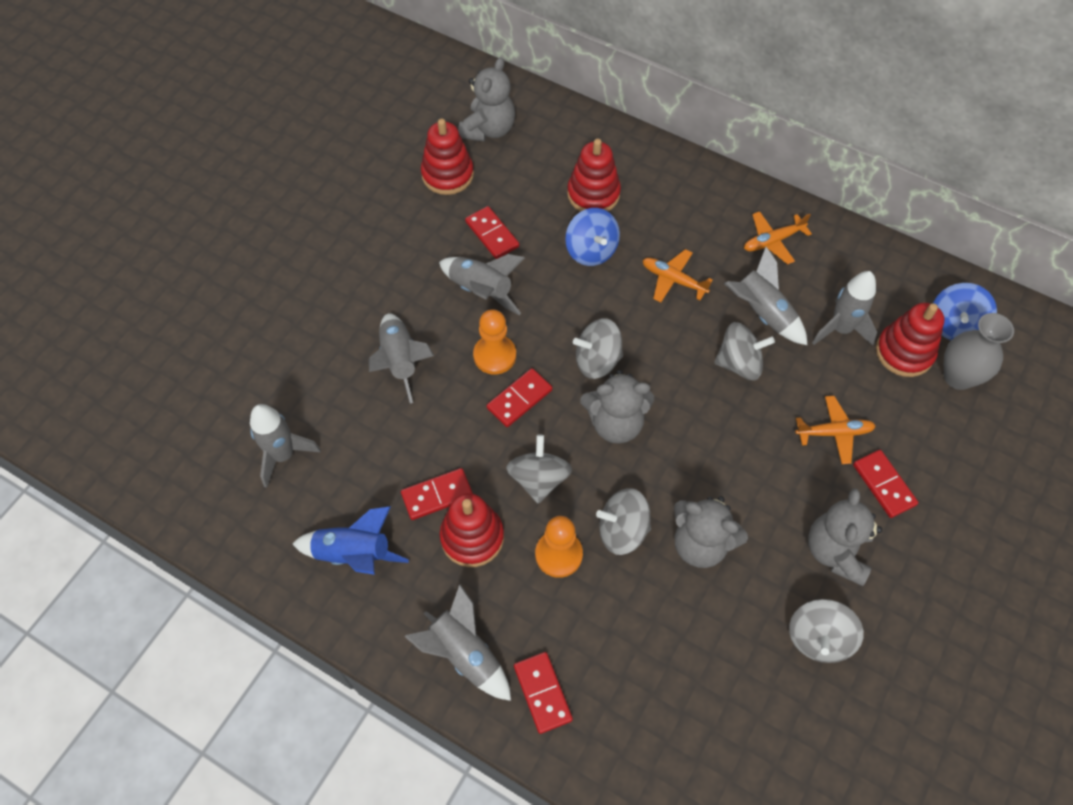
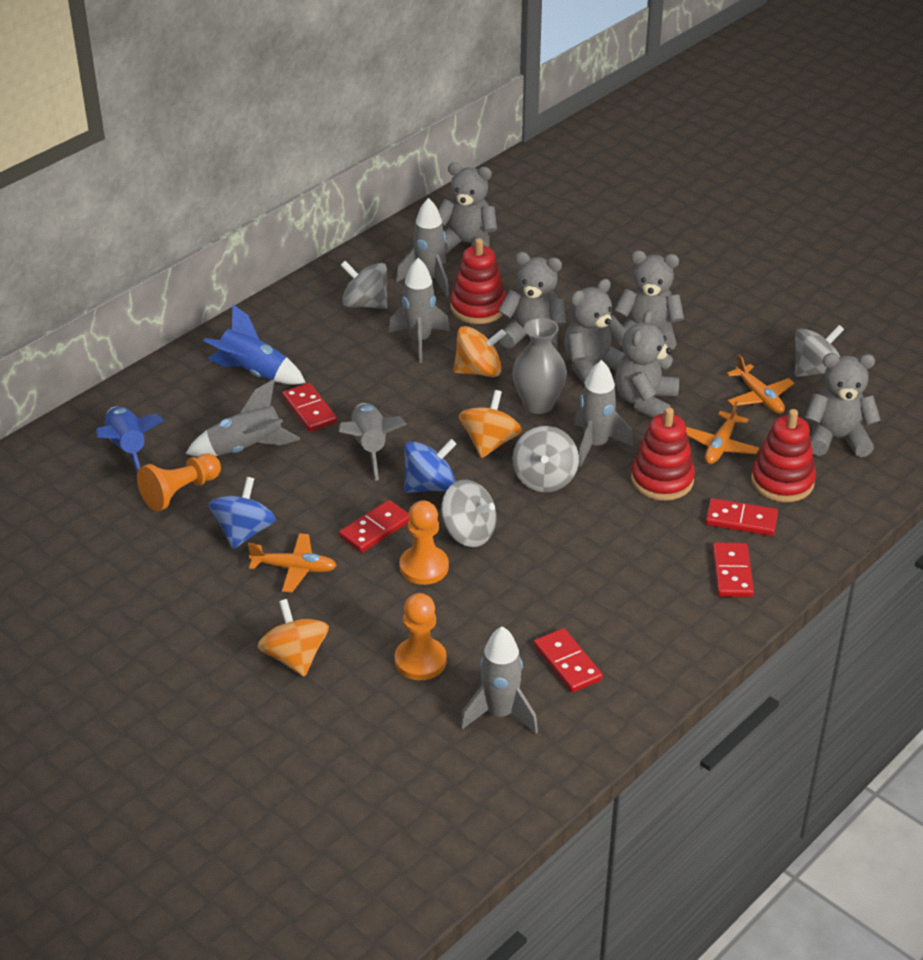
blue rocket: 1 -> 2
grey spinning top: 5 -> 4
grey teddy bear: 4 -> 6
orange pawn: 2 -> 3
orange spinning top: 0 -> 3
red stacking toy: 4 -> 3

